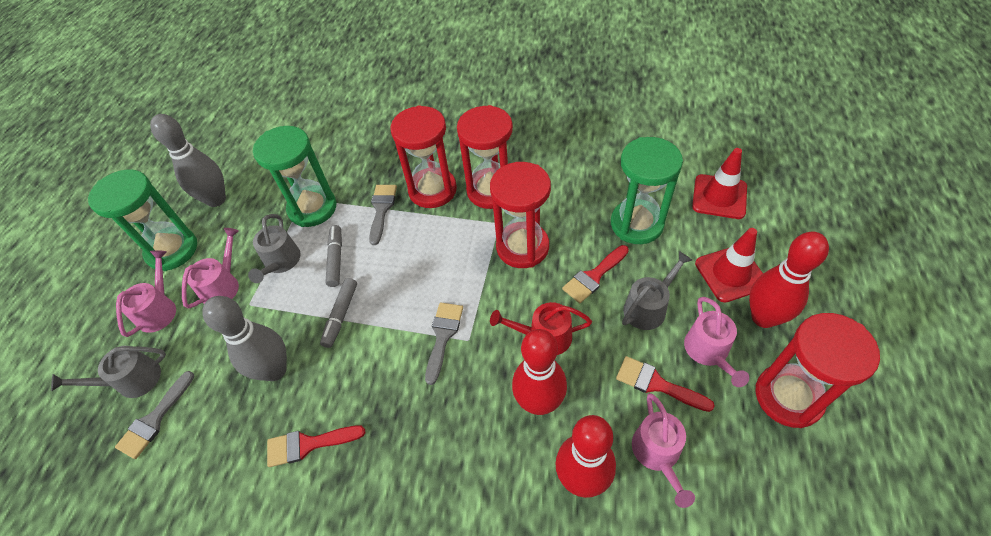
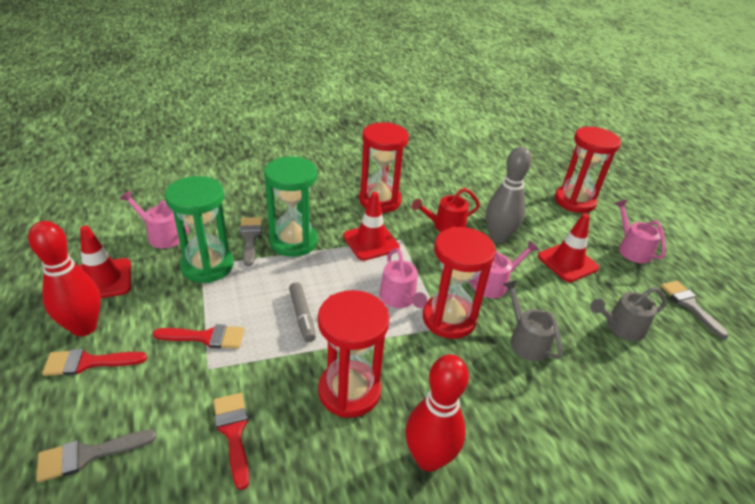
green hourglass: 3 -> 2
grey bowling pin: 2 -> 1
grey marker: 2 -> 1
grey watering can: 3 -> 2
red bowling pin: 3 -> 2
red traffic cone: 2 -> 3

